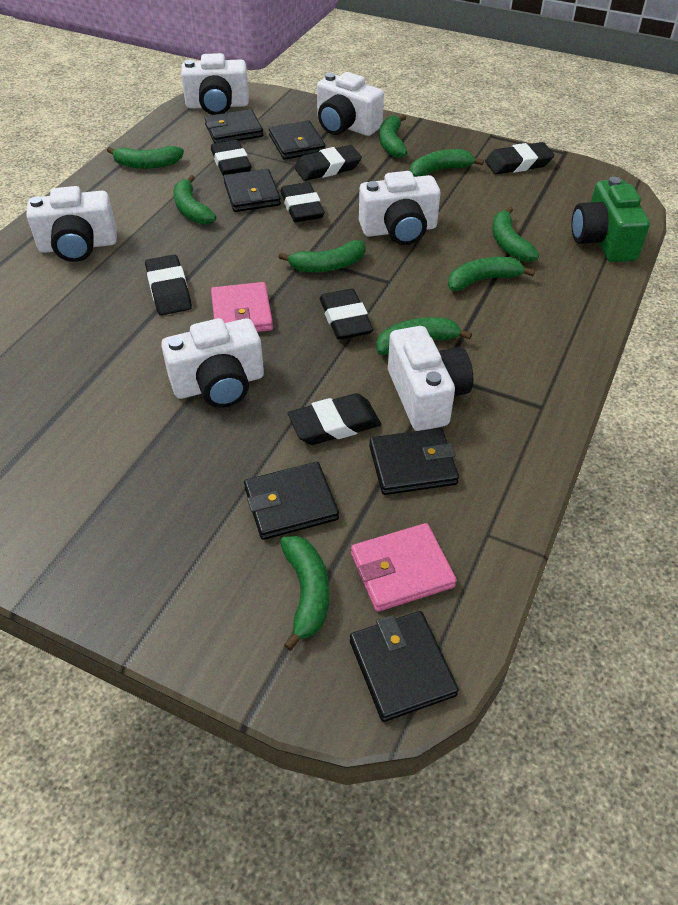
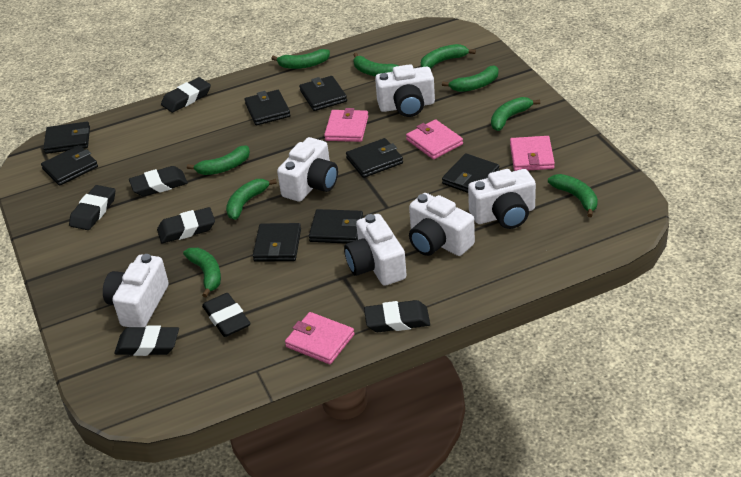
black wallet: 6 -> 8
green camera: 1 -> 0
pink wallet: 2 -> 4

